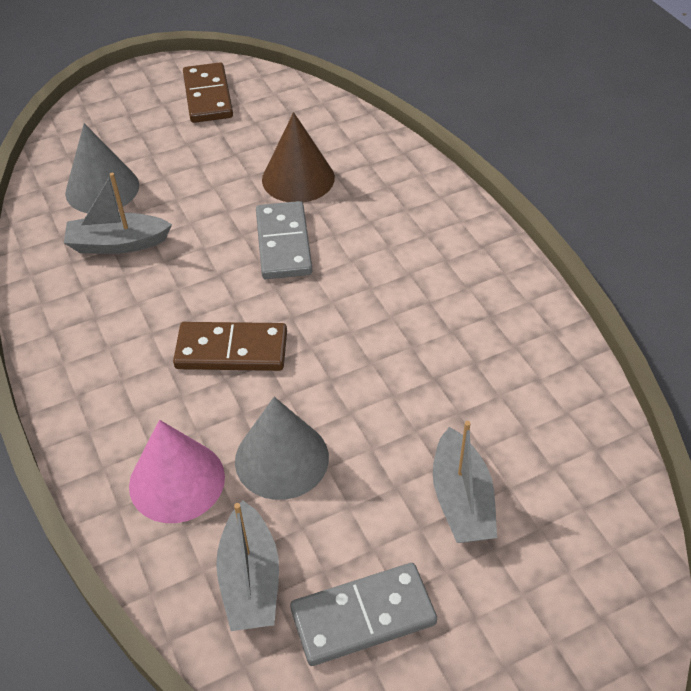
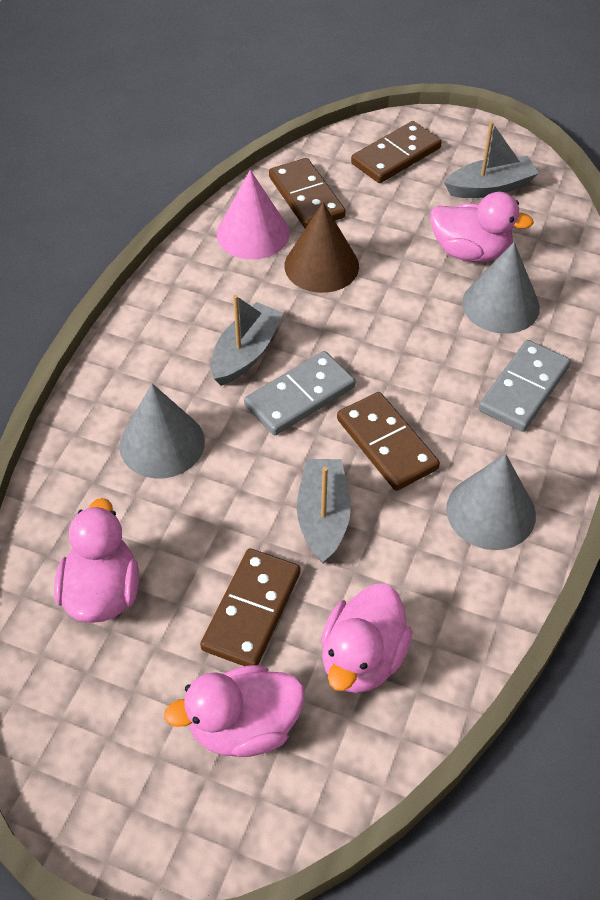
brown domino: 2 -> 4
grey cone: 2 -> 3
pink duck: 0 -> 4

